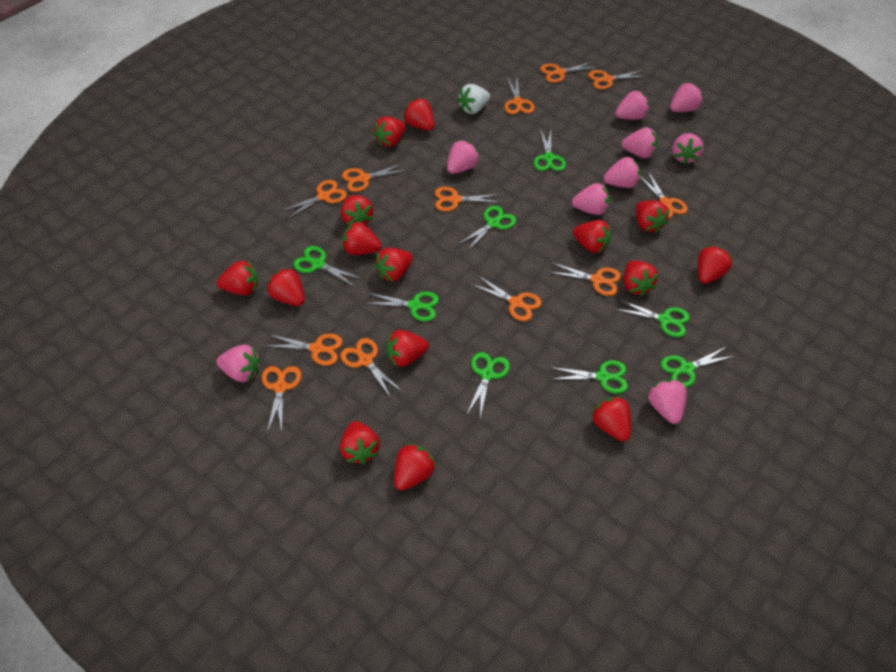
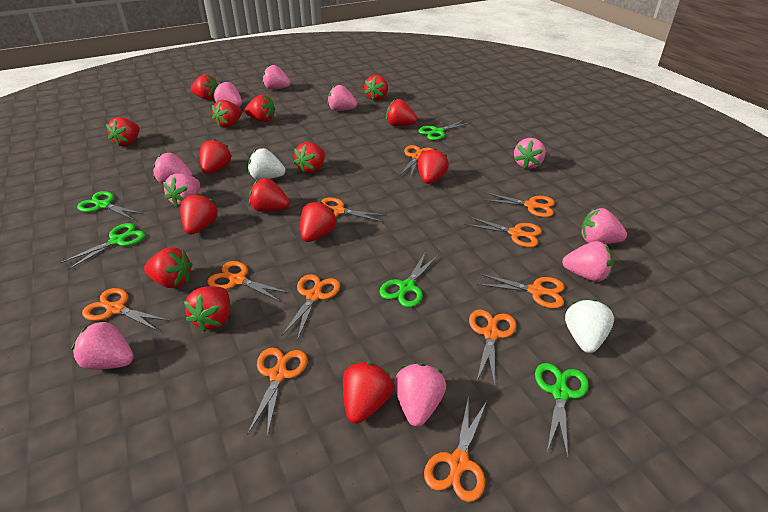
green scissors: 8 -> 5
orange scissors: 12 -> 11
pink strawberry: 9 -> 10
white strawberry: 1 -> 2

